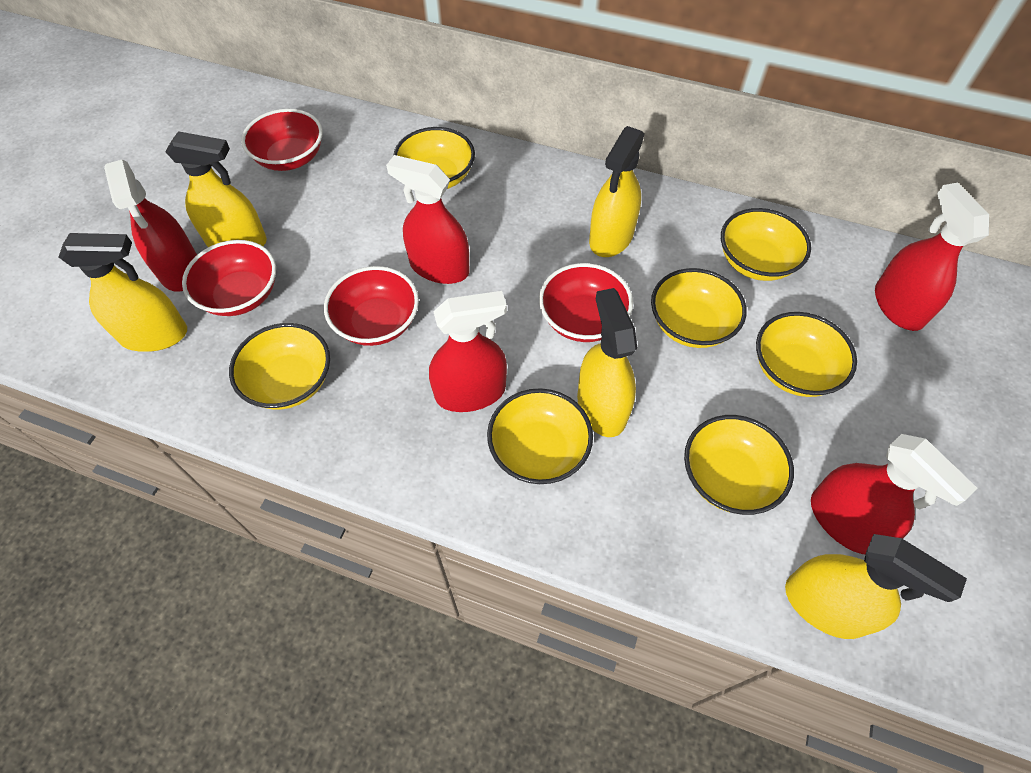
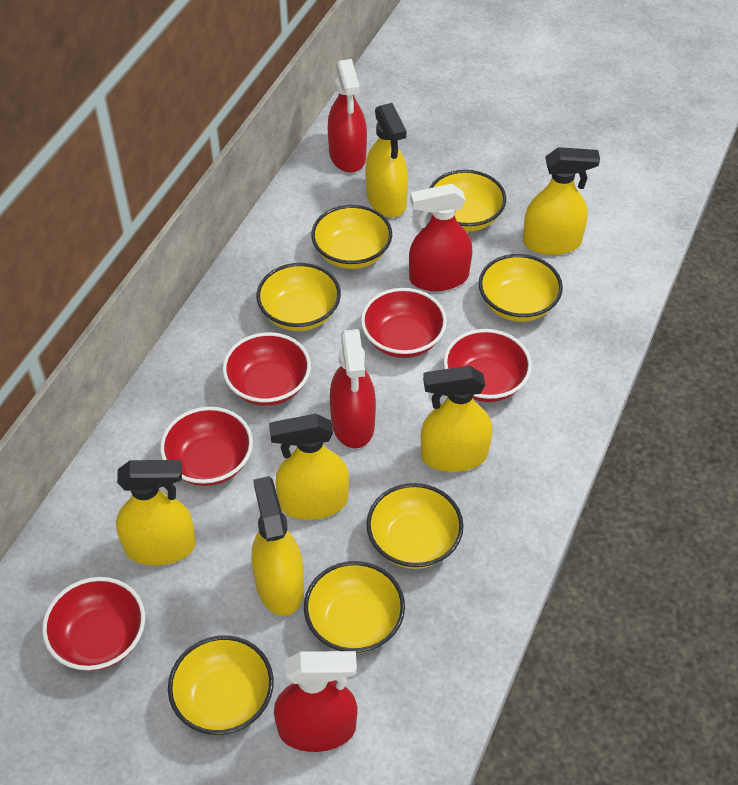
red bowl: 4 -> 5
red spray bottle: 5 -> 4
yellow spray bottle: 5 -> 6

